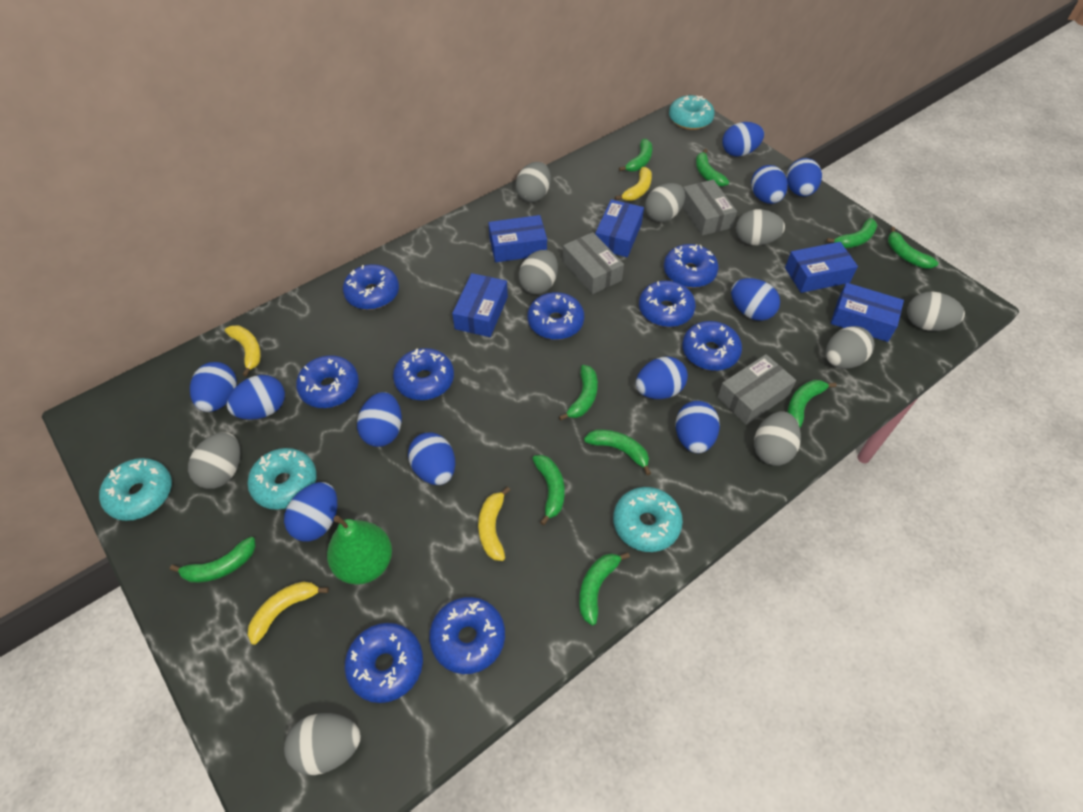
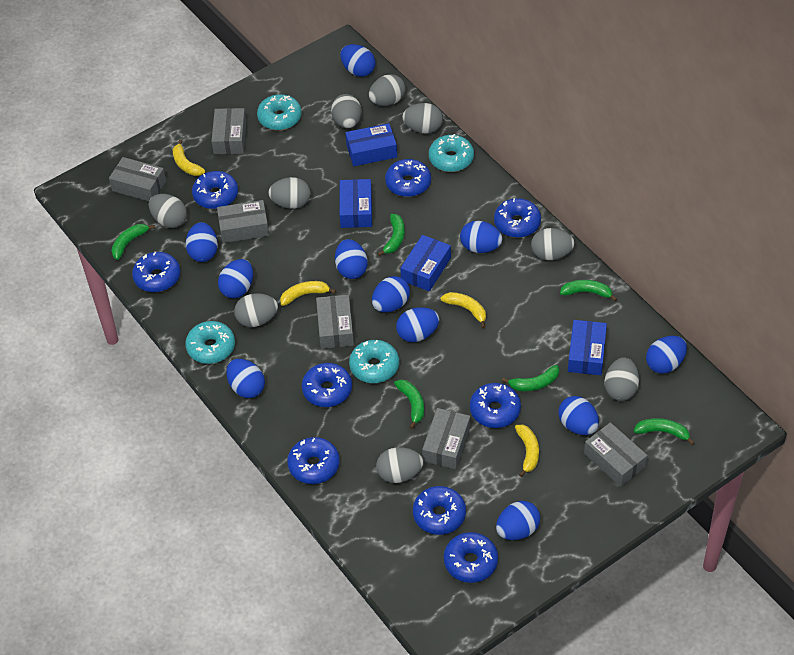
blue box: 5 -> 4
green banana: 10 -> 6
green pear: 1 -> 0
grey box: 3 -> 6

